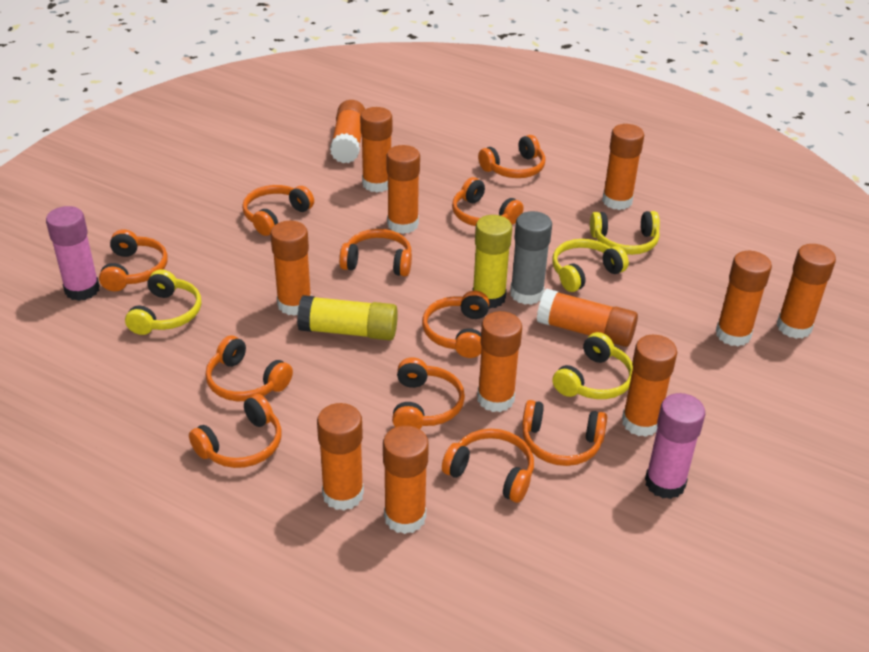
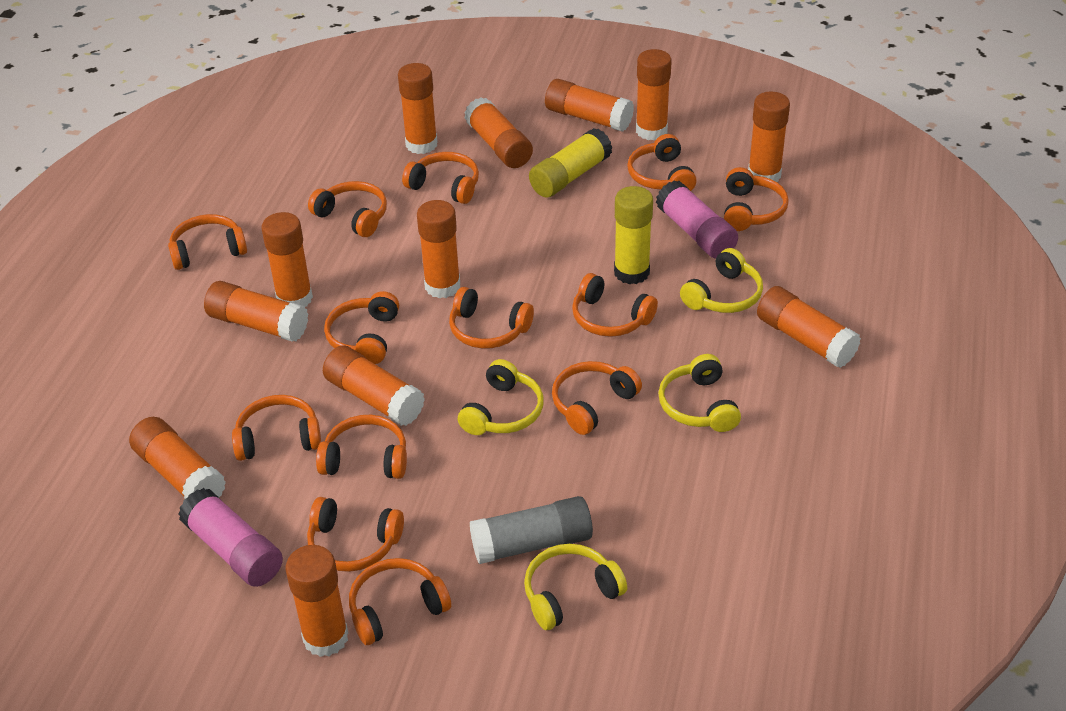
orange headphones: 11 -> 13

